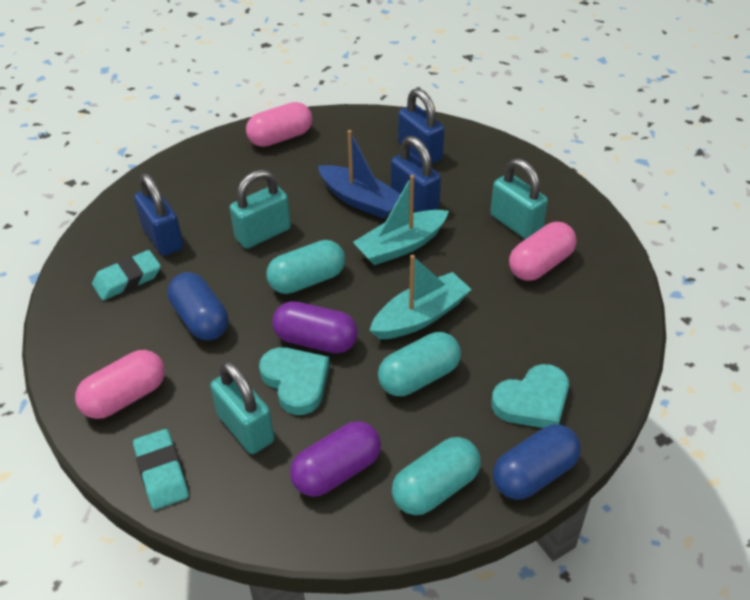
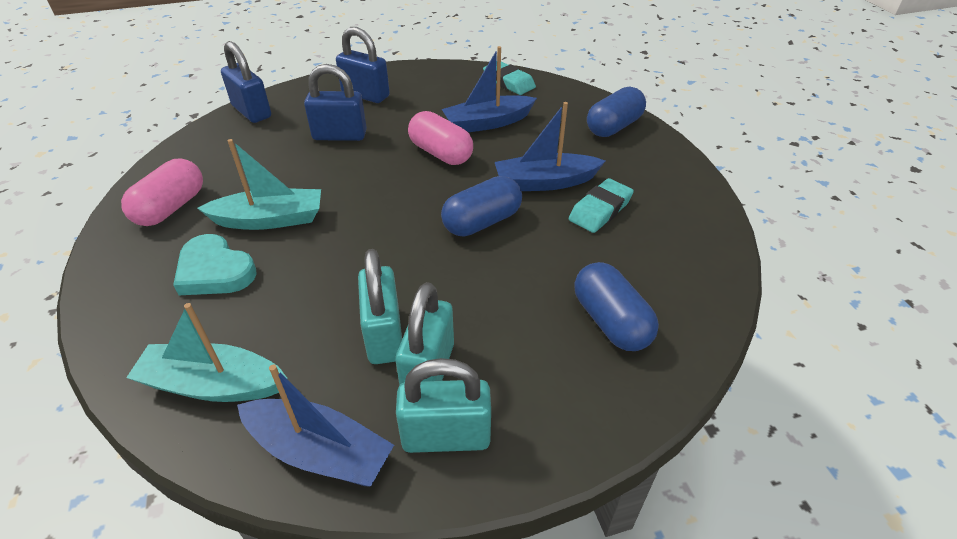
blue boat: 1 -> 3
blue capsule: 2 -> 3
pink capsule: 3 -> 2
purple capsule: 2 -> 0
turquoise capsule: 3 -> 0
turquoise heart: 2 -> 1

